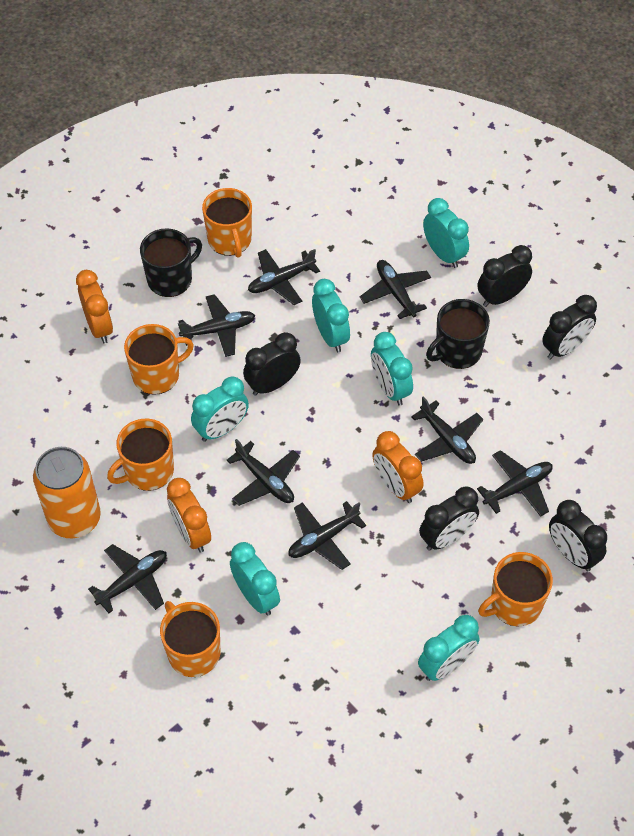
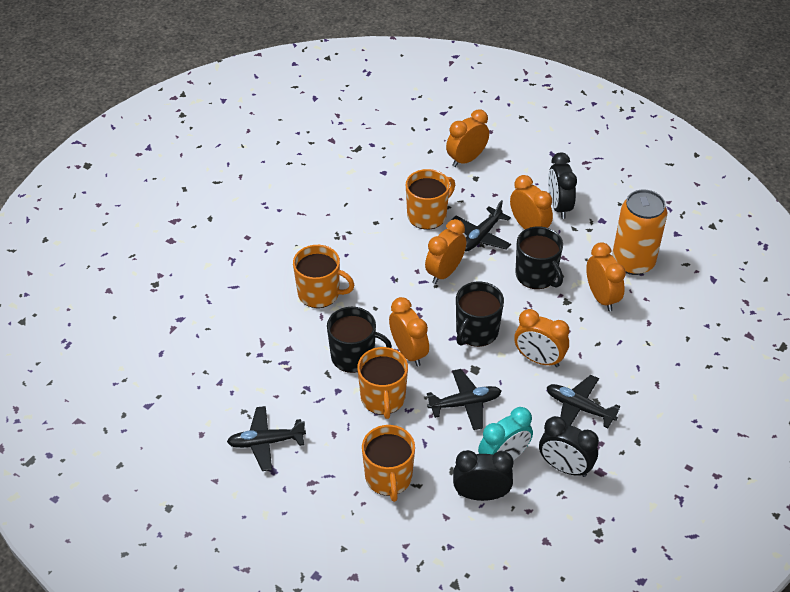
black clock: 5 -> 3
black mug: 2 -> 3
black plane: 8 -> 4
orange clock: 3 -> 6
orange mug: 5 -> 4
turquoise clock: 6 -> 1

